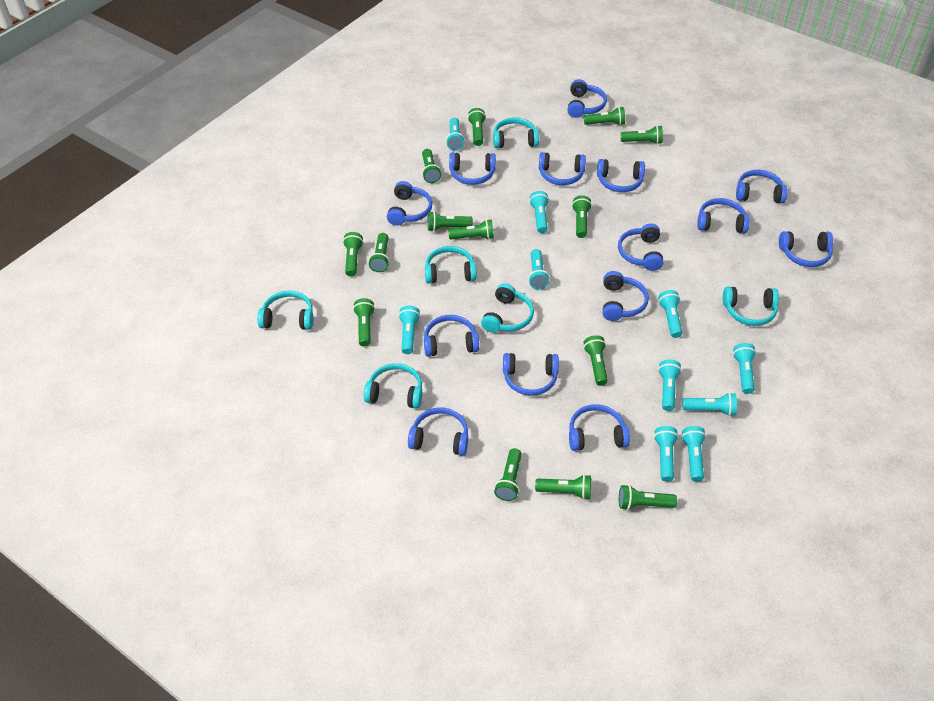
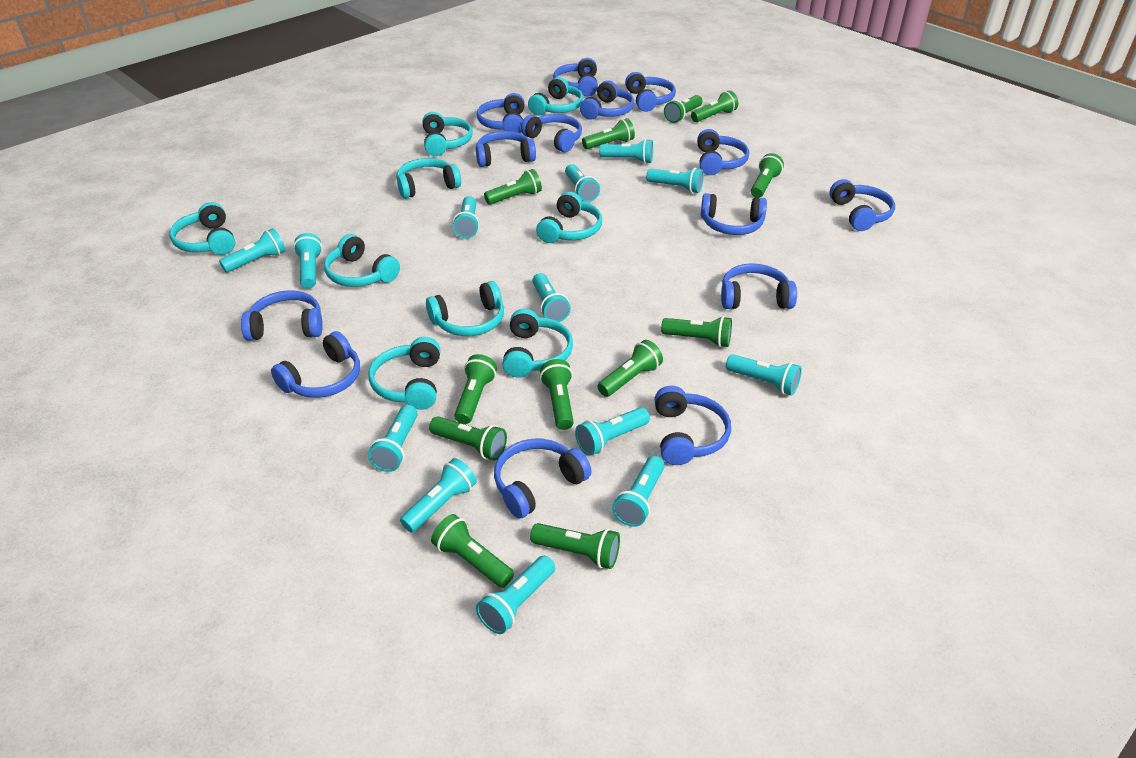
green flashlight: 14 -> 12
turquoise flashlight: 10 -> 13
turquoise headphones: 6 -> 9

